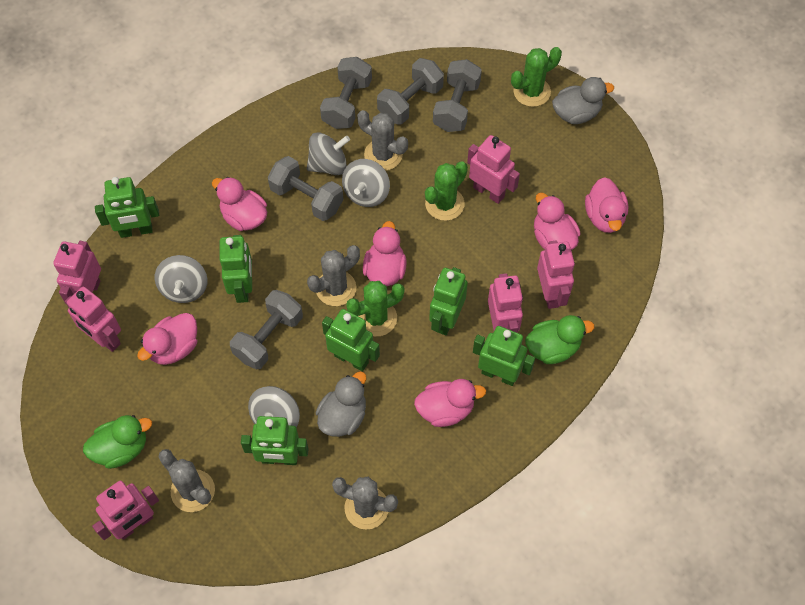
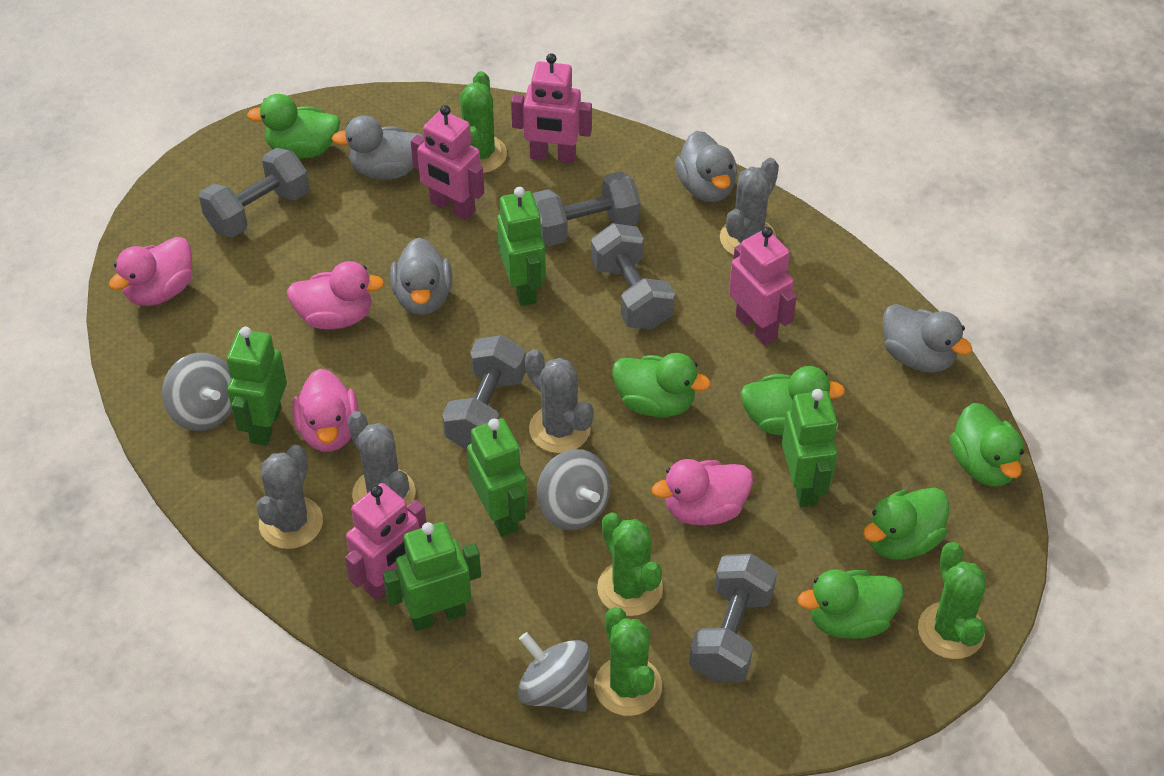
green cactus: 3 -> 4
green duck: 2 -> 6
green robot: 6 -> 5
grey duck: 2 -> 4
grey spinning top: 4 -> 3
pink duck: 6 -> 4
pink robot: 6 -> 4

